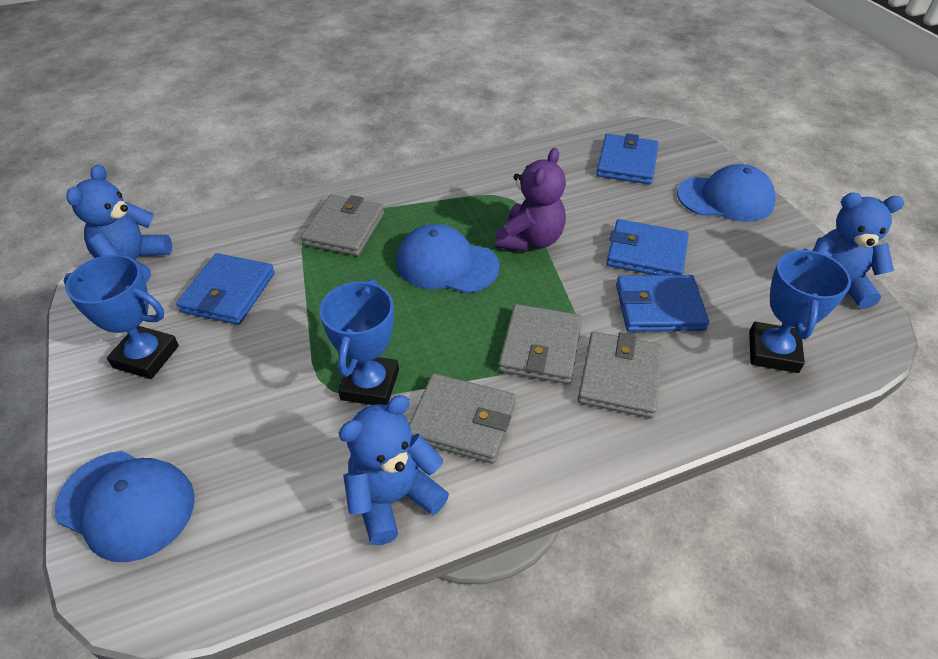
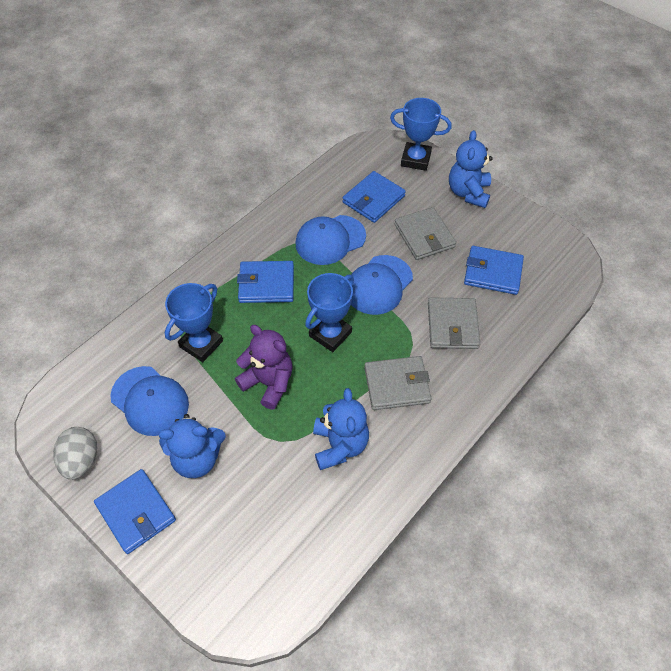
grey egg: 0 -> 1
grey wallet: 4 -> 3

